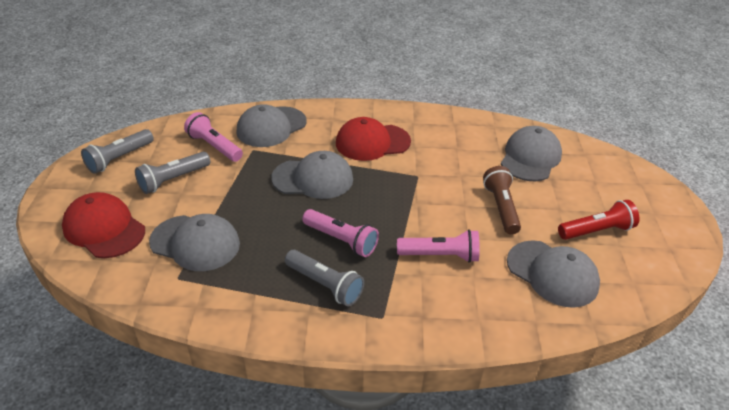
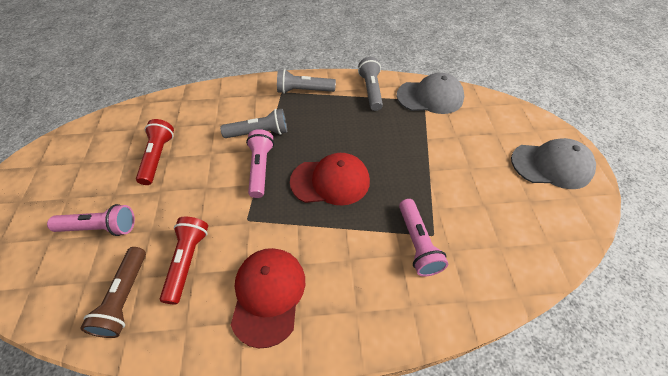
grey cap: 5 -> 2
red flashlight: 1 -> 2

